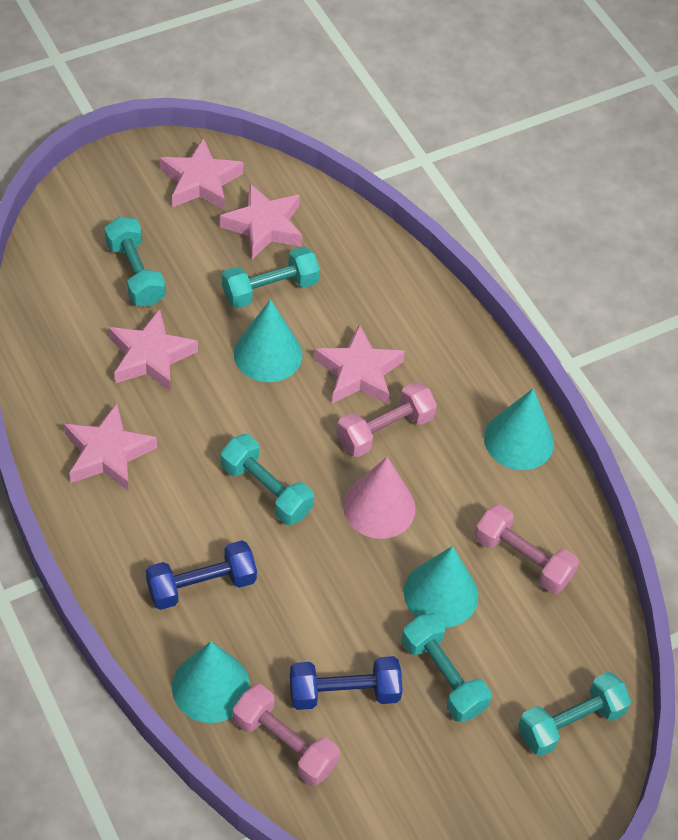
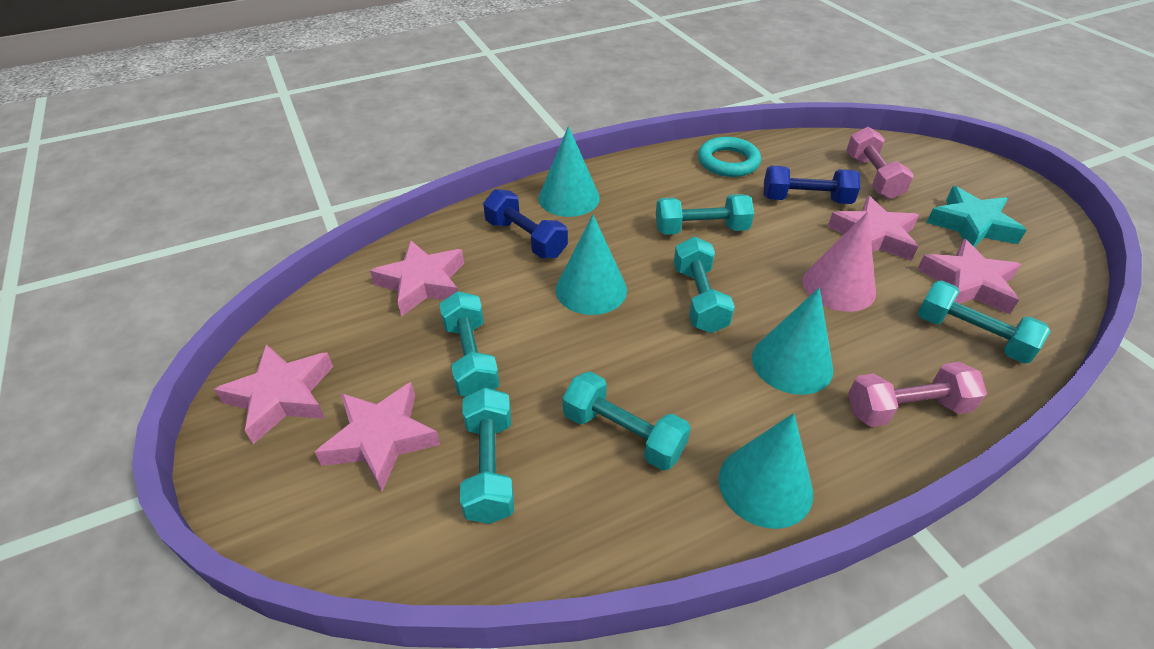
pink dumbbell: 3 -> 2
turquoise dumbbell: 5 -> 6
turquoise ring: 0 -> 1
turquoise star: 0 -> 1

